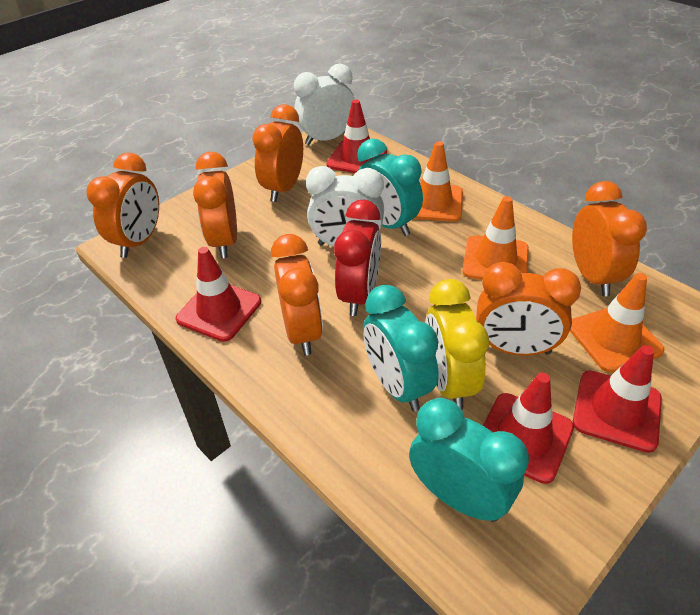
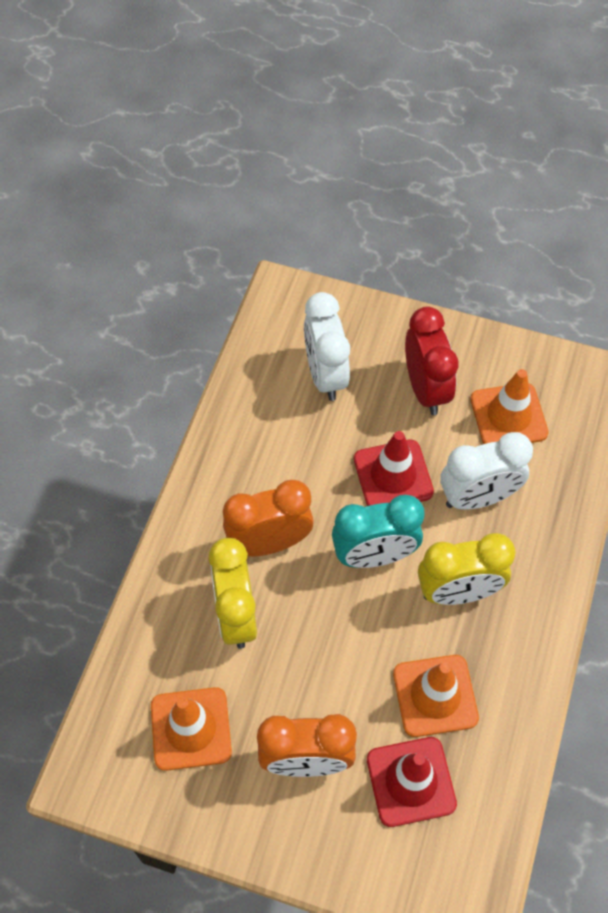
orange clock: 6 -> 2
red traffic cone: 4 -> 2
turquoise clock: 3 -> 1
yellow clock: 1 -> 2

